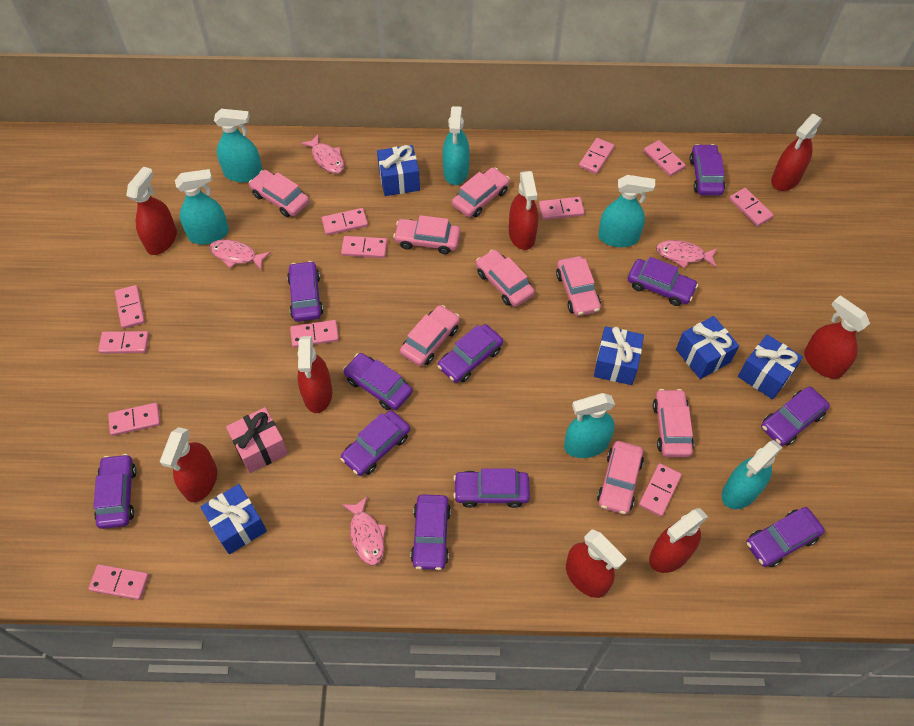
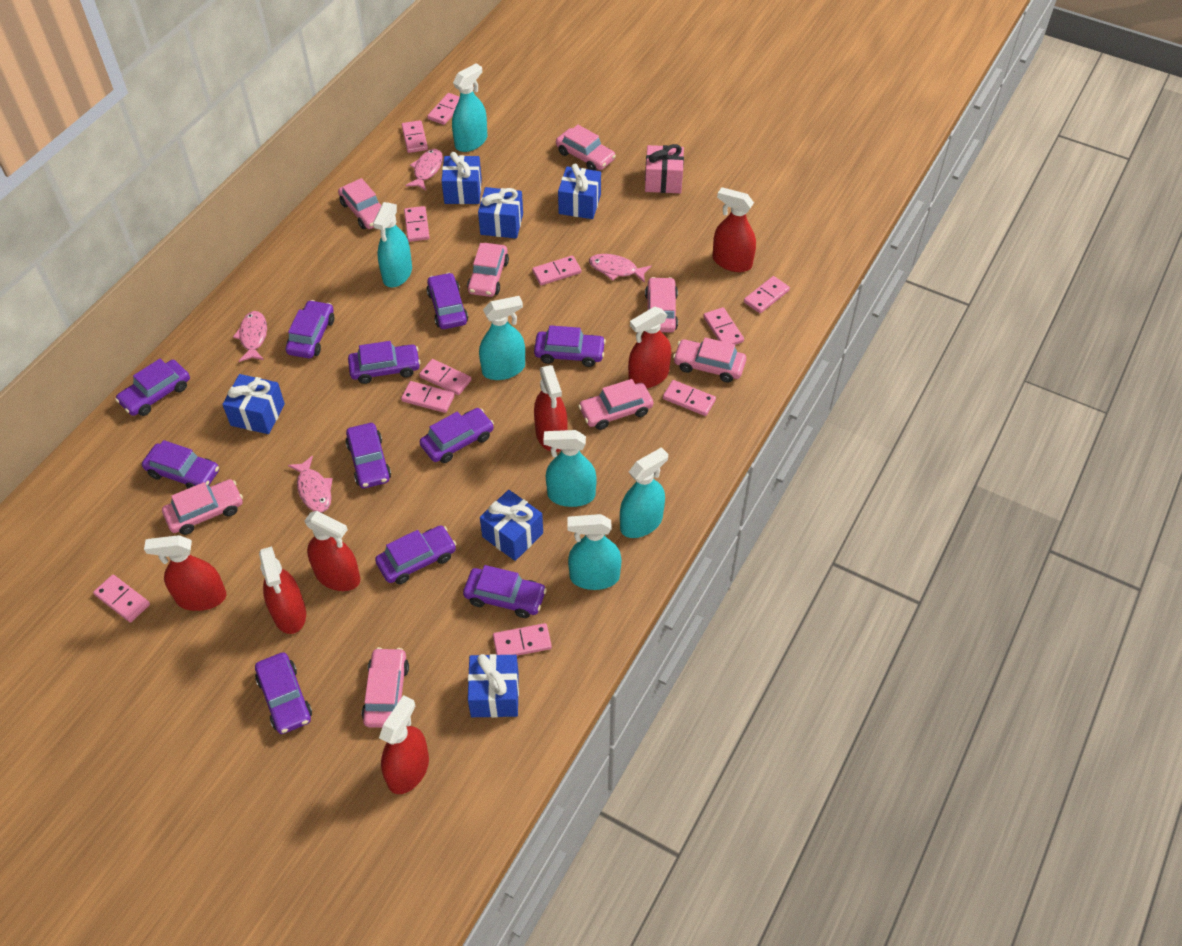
blue gift: 5 -> 6
pink domino: 12 -> 11
red spray bottle: 8 -> 7

